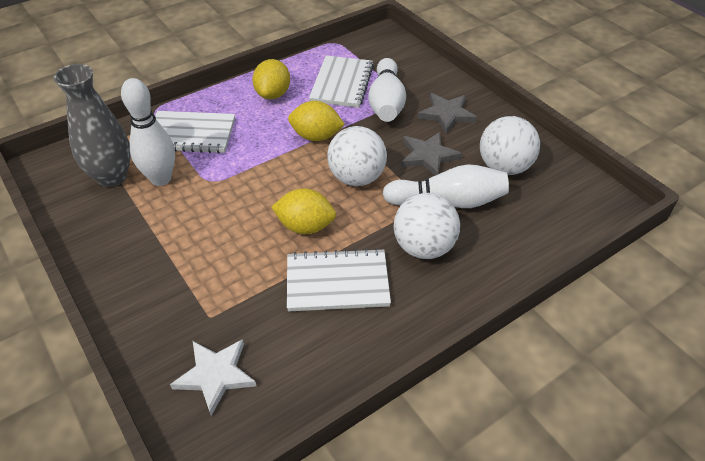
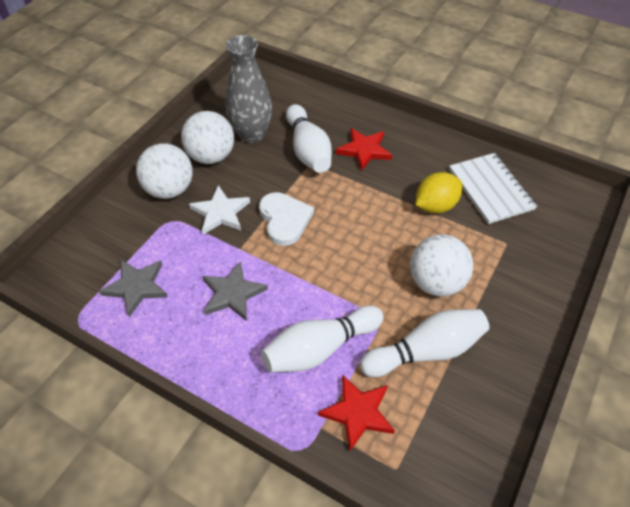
red star: 0 -> 2
white heart: 0 -> 1
white notebook: 3 -> 1
yellow lemon: 3 -> 1

